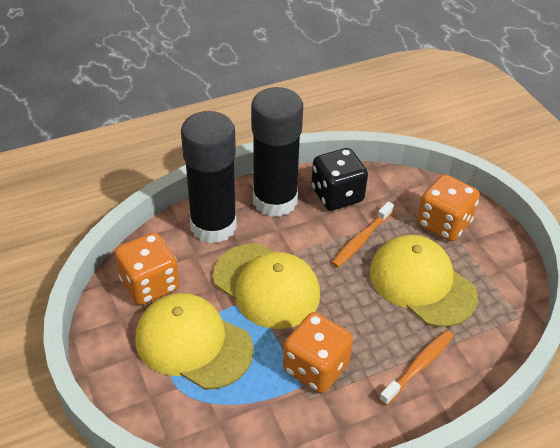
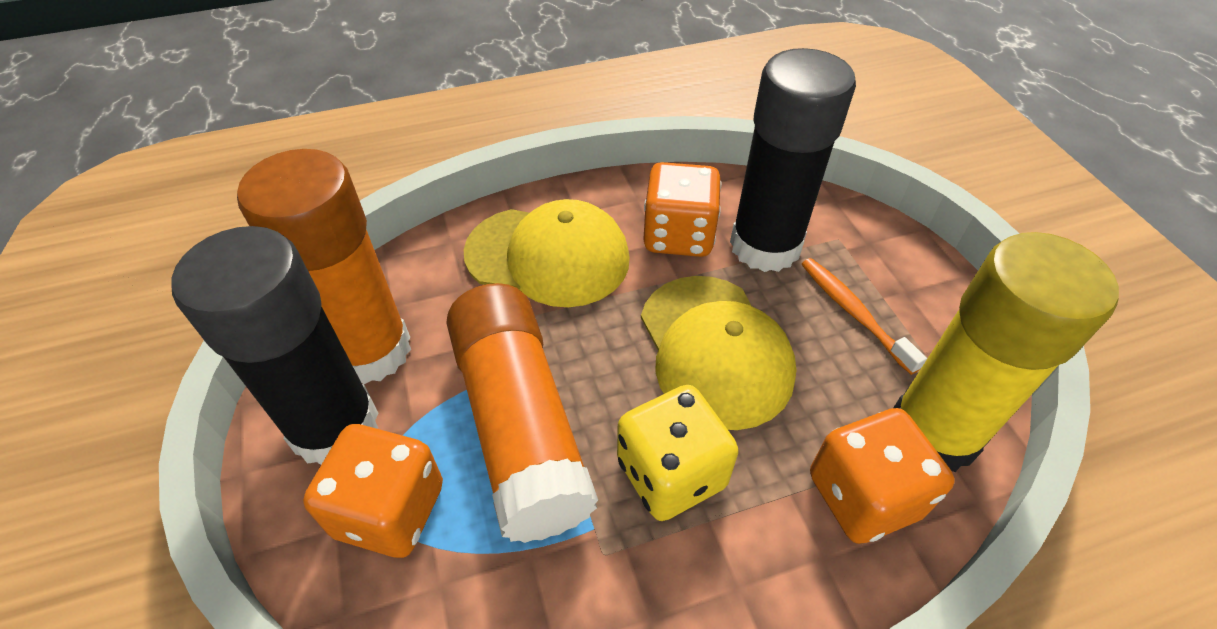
black dice: 1 -> 0
orange glue stick: 0 -> 2
orange toothbrush: 2 -> 1
yellow cap: 3 -> 2
yellow dice: 0 -> 1
yellow glue stick: 0 -> 1

